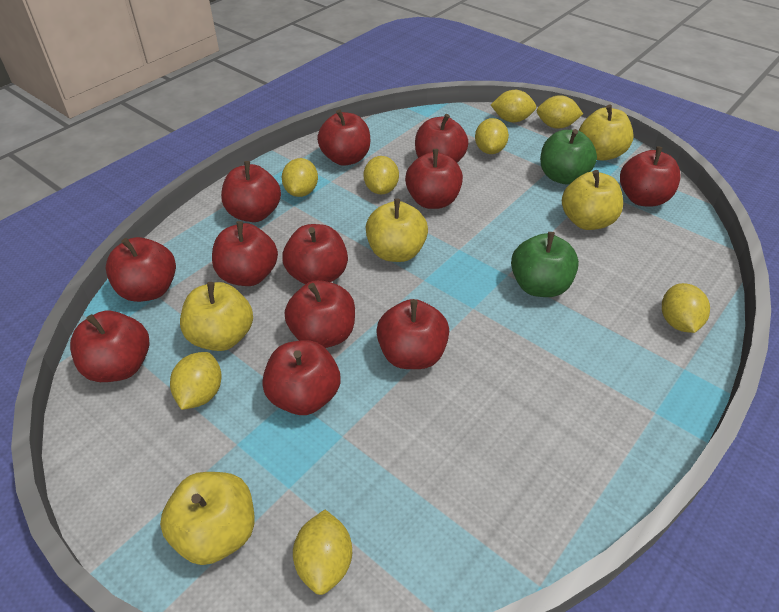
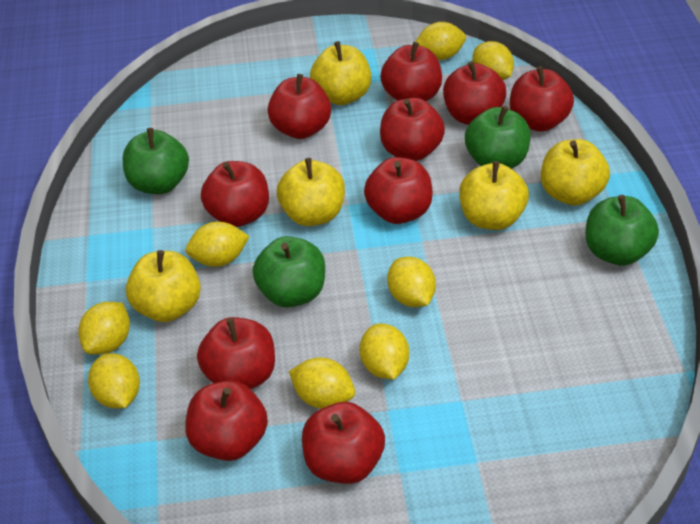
green apple: 2 -> 4
red apple: 12 -> 10

